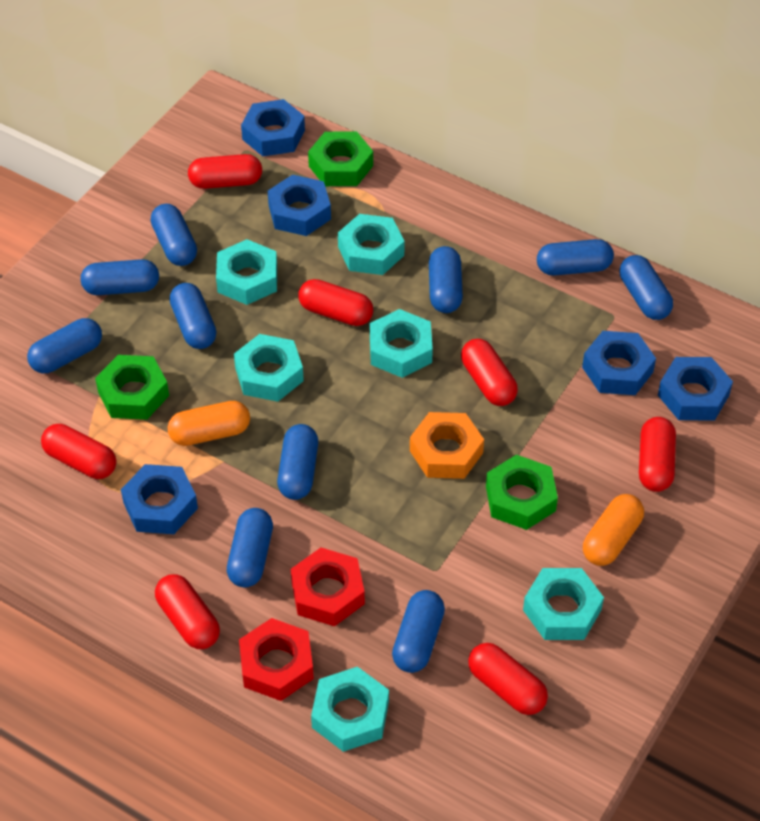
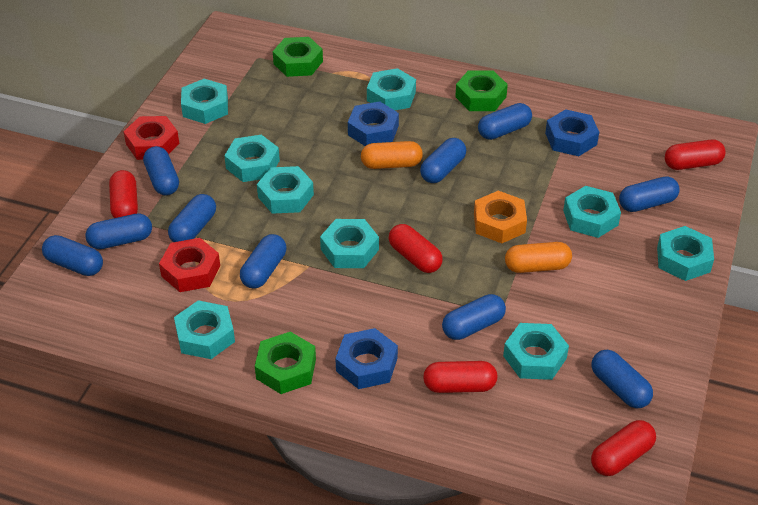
blue nut: 5 -> 3
red capsule: 7 -> 5
turquoise nut: 6 -> 9

